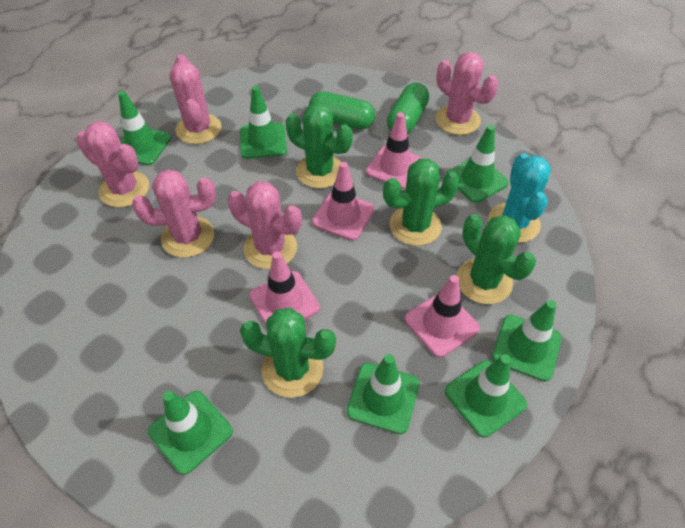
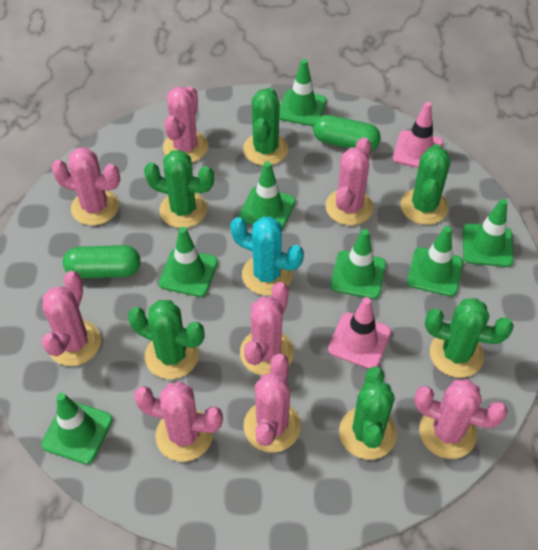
green cactus: 4 -> 6
pink cactus: 5 -> 8
pink traffic cone: 4 -> 2

